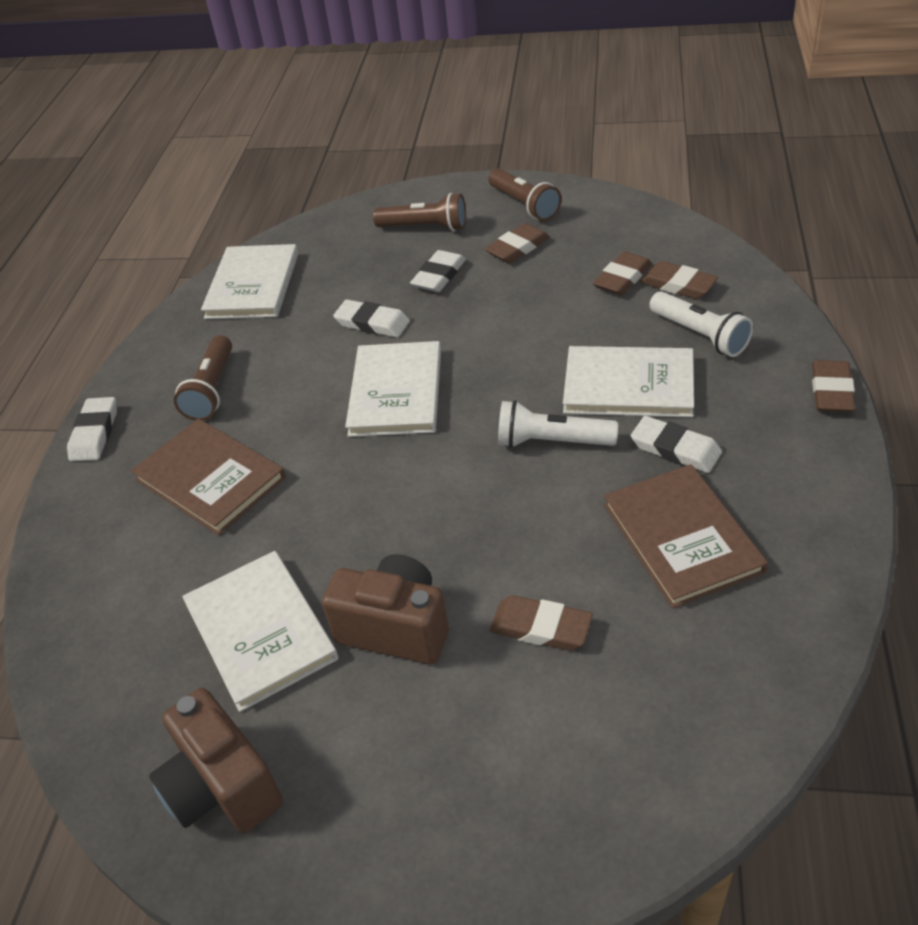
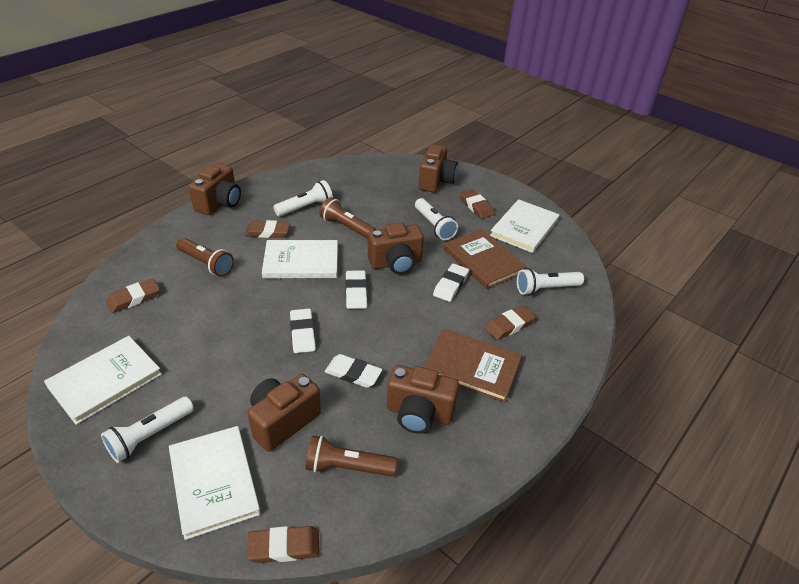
brown camera: 2 -> 5
white flashlight: 2 -> 4

